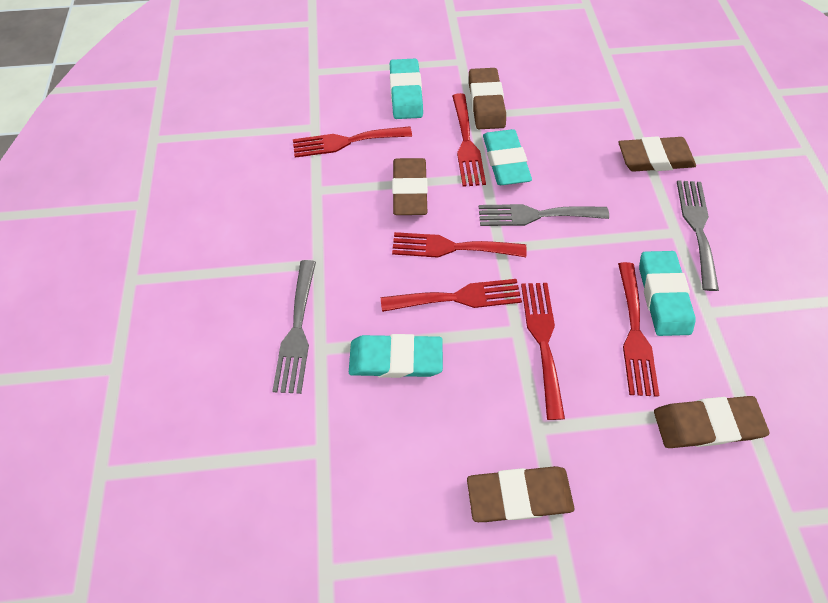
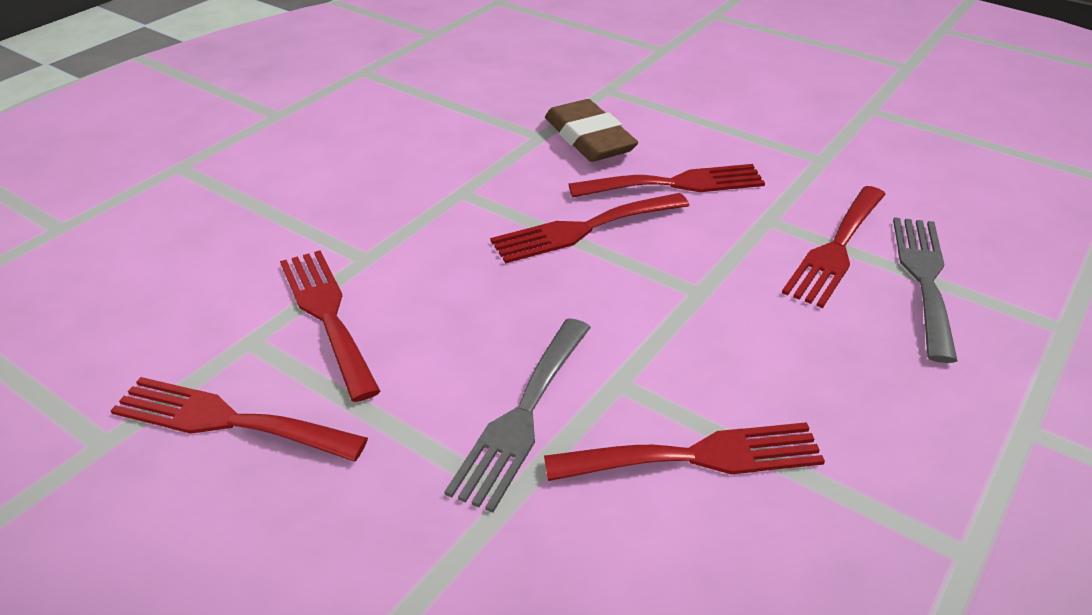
brown eraser: 5 -> 1
grey fork: 3 -> 2
turquoise eraser: 4 -> 0

